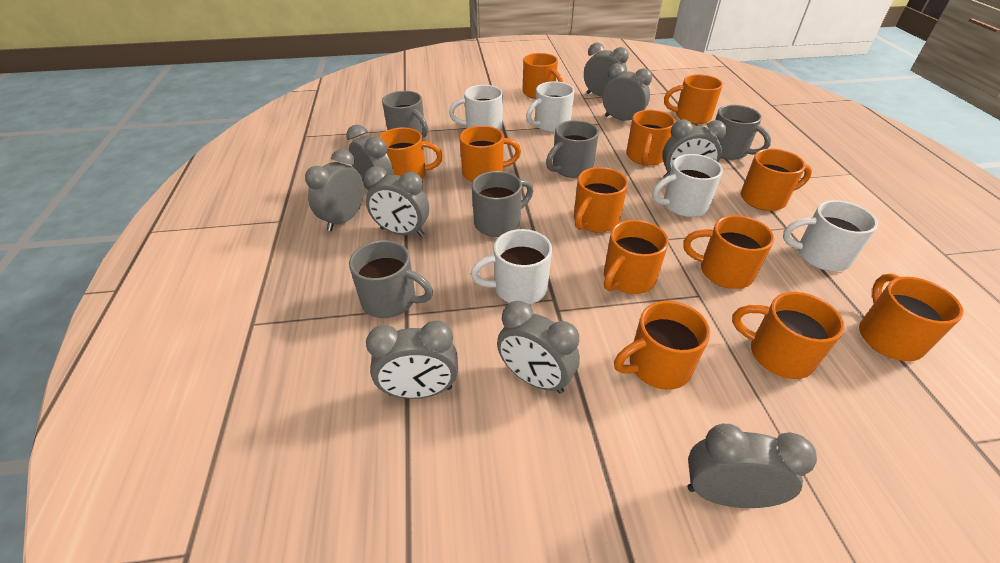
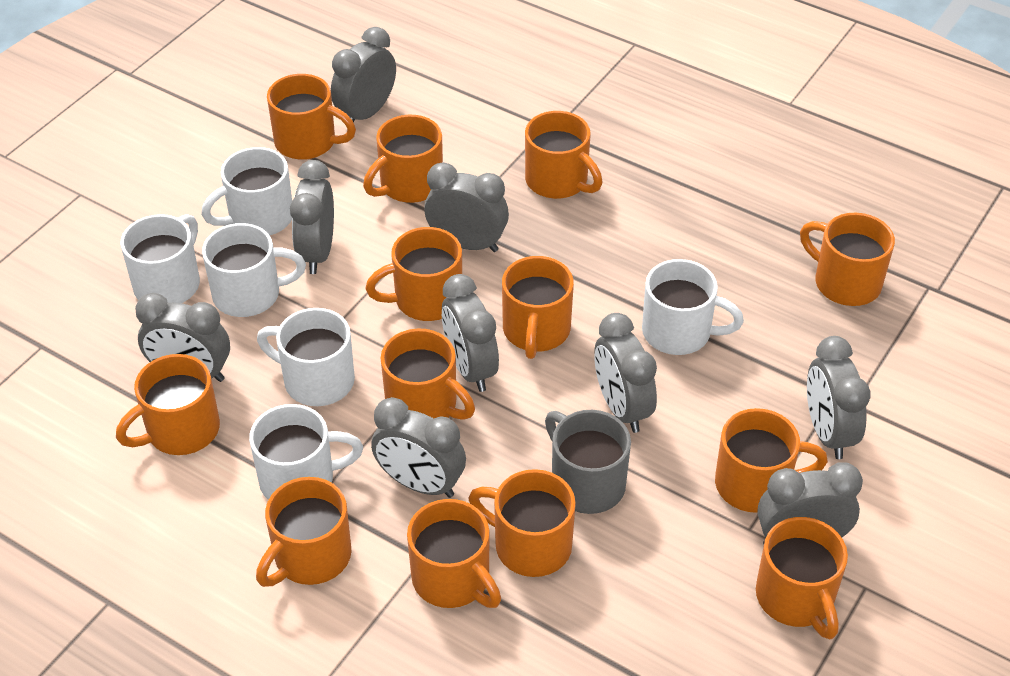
grey mug: 5 -> 1
orange mug: 12 -> 13
white mug: 5 -> 6

